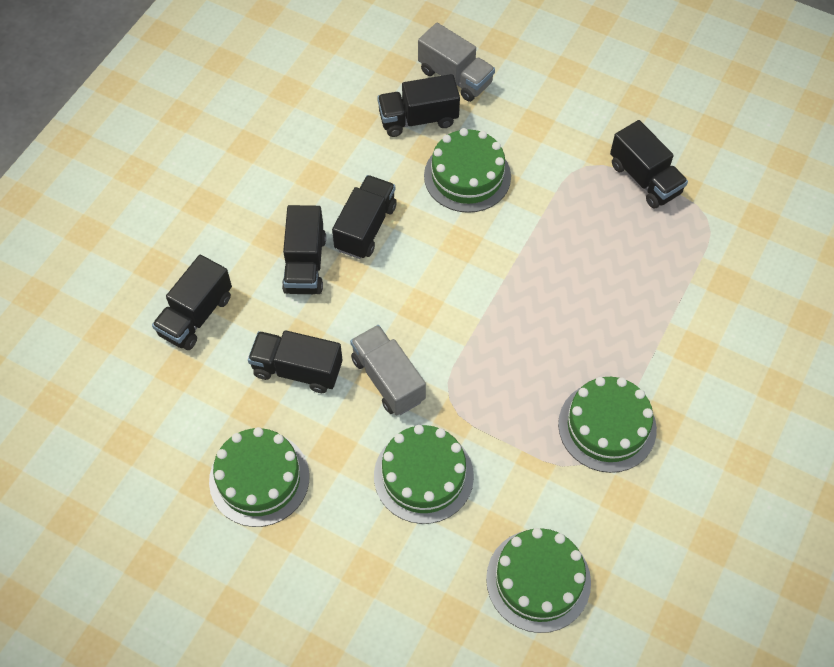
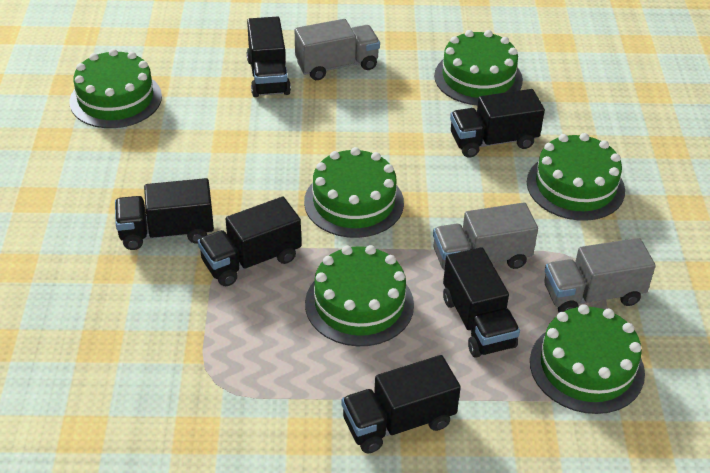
green cake: 5 -> 6
grey truck: 2 -> 3

